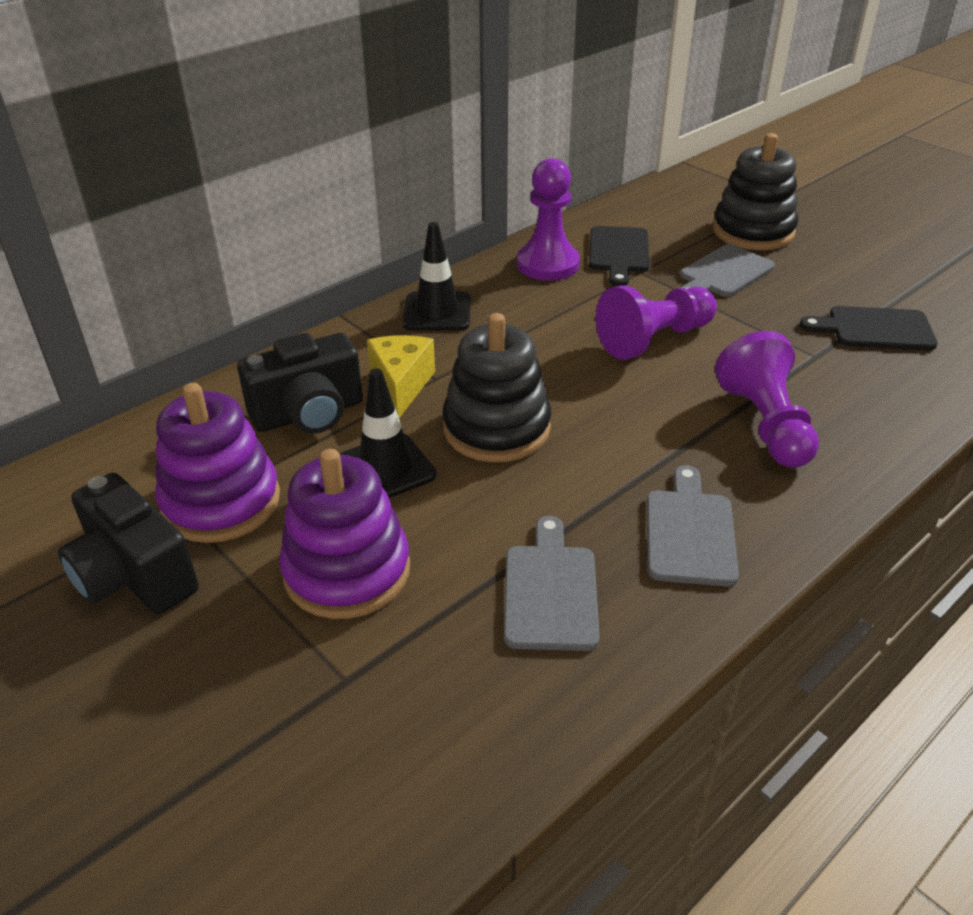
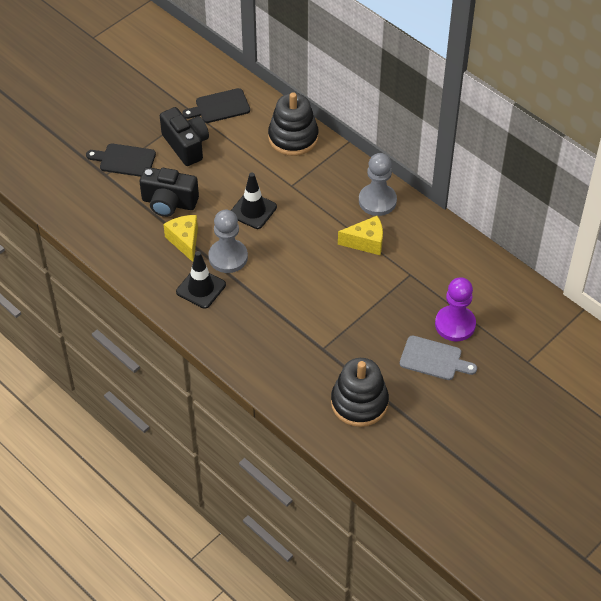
grey cutting board: 3 -> 1
grey pawn: 0 -> 2
purple pawn: 3 -> 1
purple stacking toy: 2 -> 0
yellow cheese: 1 -> 2

